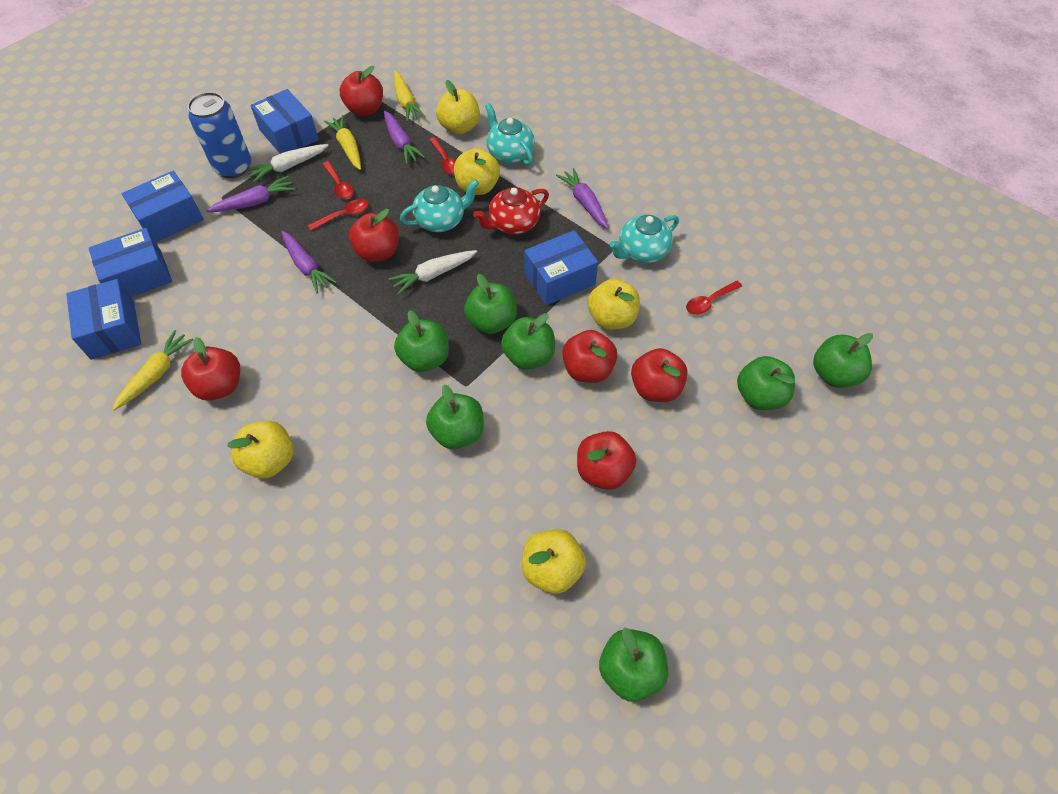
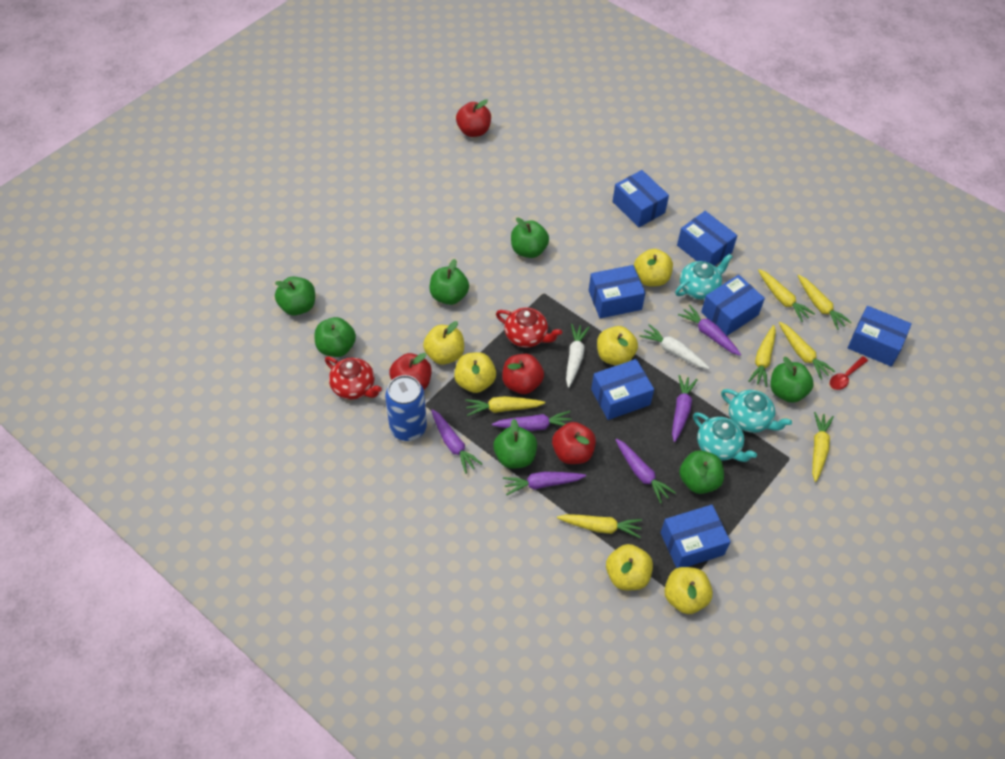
blue box: 5 -> 7
purple carrot: 4 -> 6
red apple: 6 -> 4
red spoon: 4 -> 1
red teapot: 1 -> 2
yellow apple: 5 -> 6
yellow carrot: 3 -> 7

